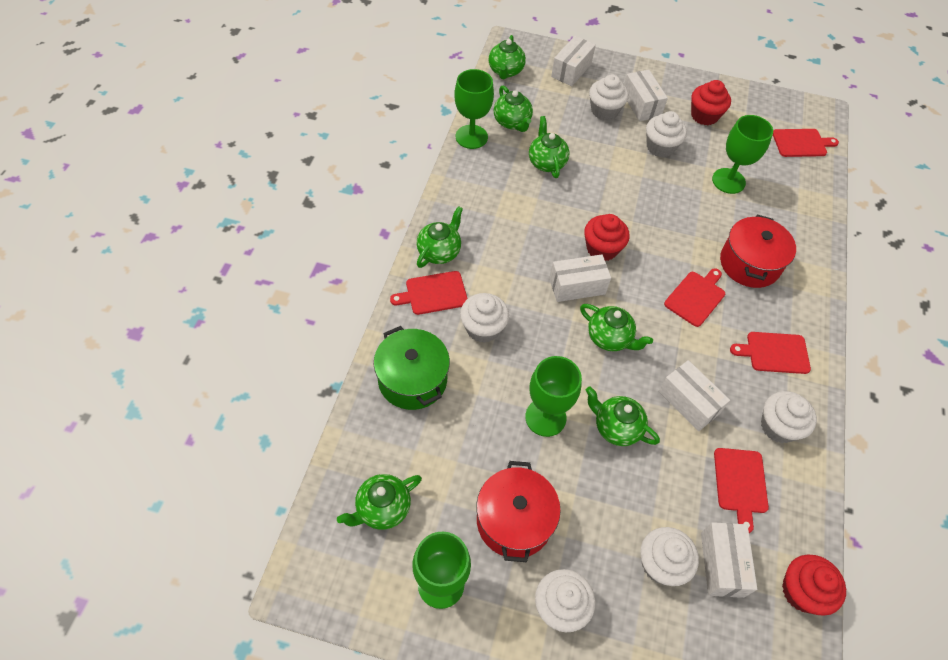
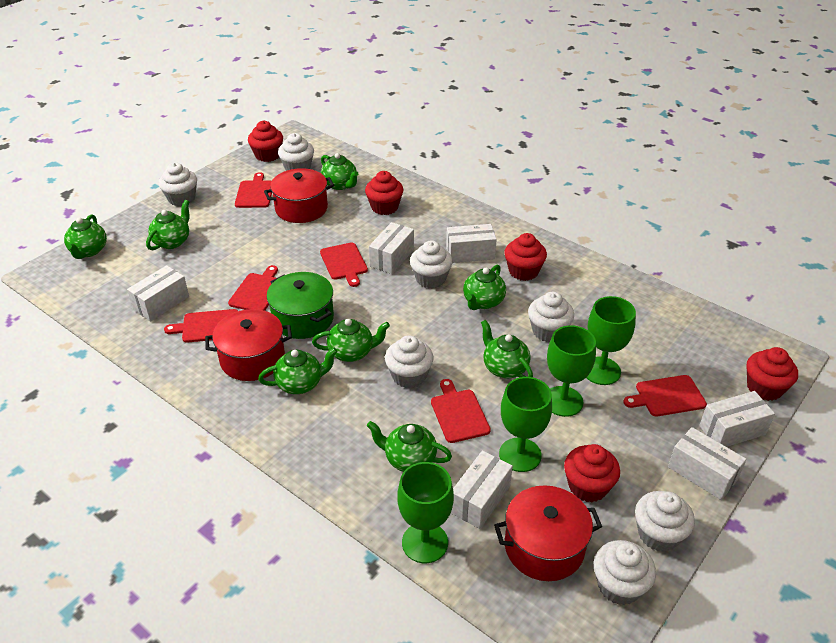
green teapot: 7 -> 8
red cupcake: 3 -> 5
red cutting board: 5 -> 6
red pot: 2 -> 3
white box: 5 -> 6
white cupcake: 6 -> 7

